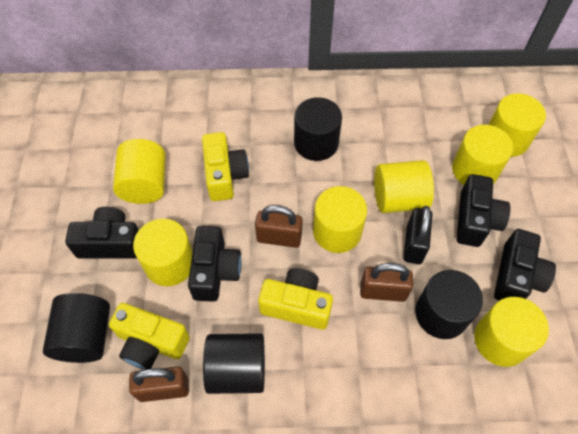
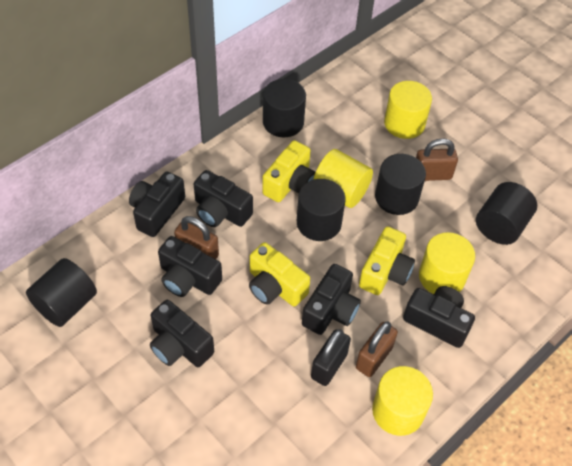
black camera: 4 -> 6
black cylinder: 4 -> 5
yellow cylinder: 7 -> 4

